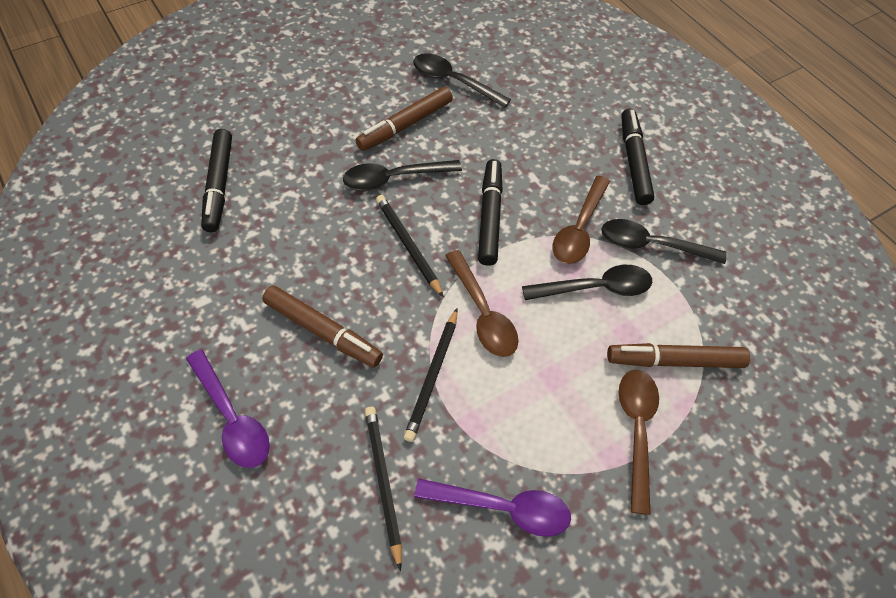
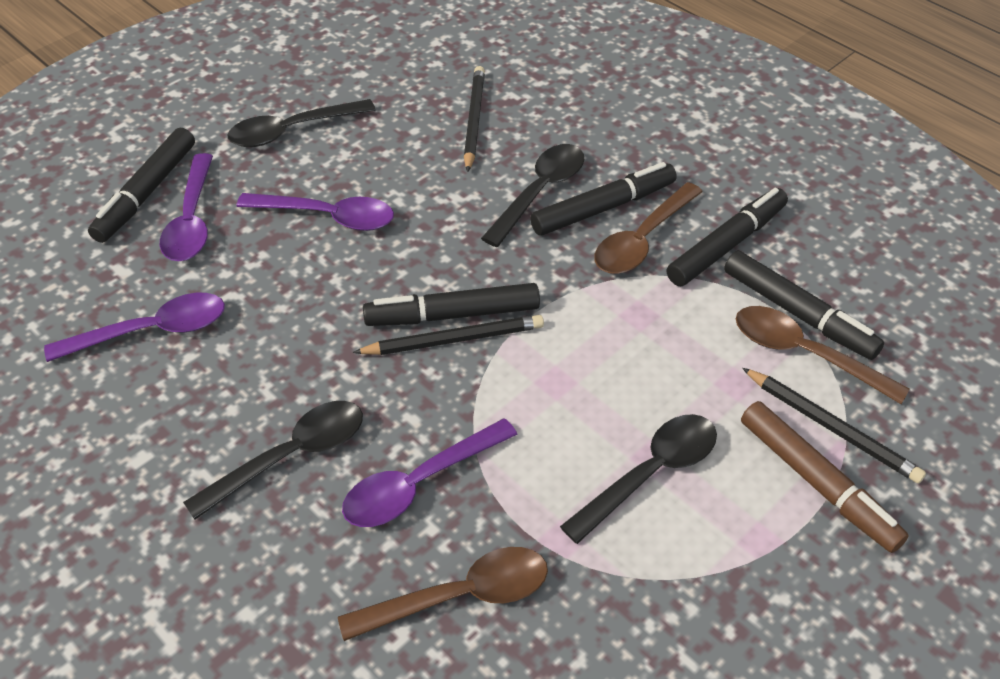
black marker: 3 -> 5
brown marker: 3 -> 1
purple spoon: 2 -> 4

